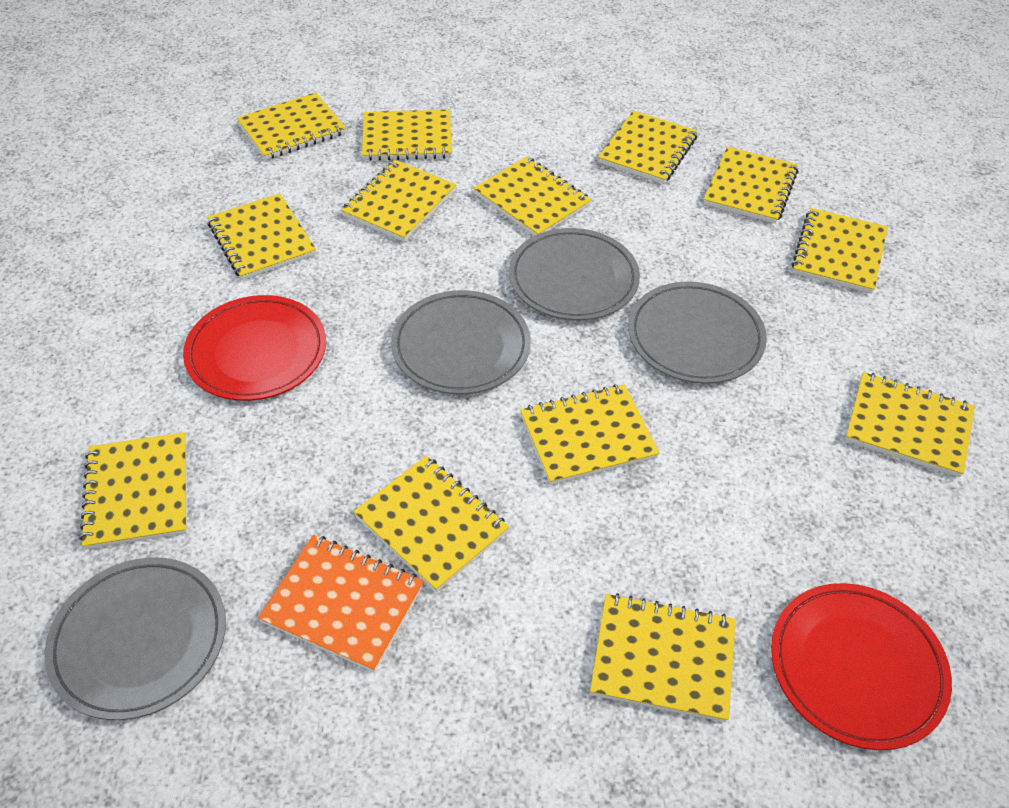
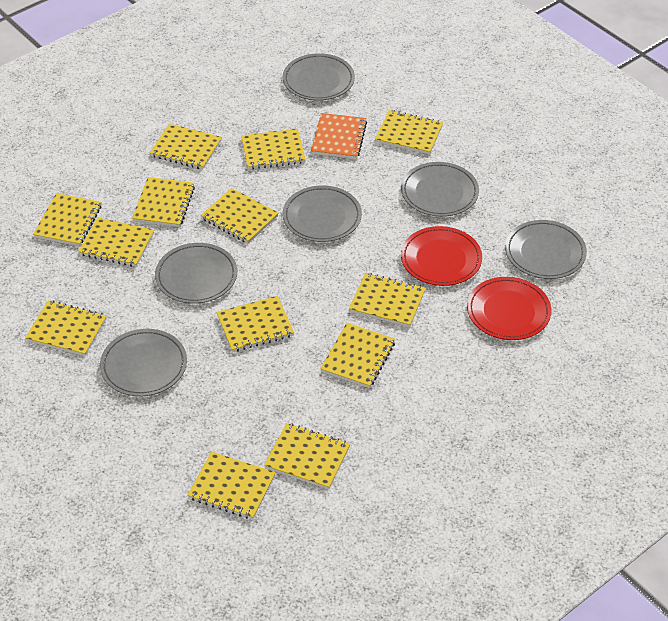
grey plate: 4 -> 6

